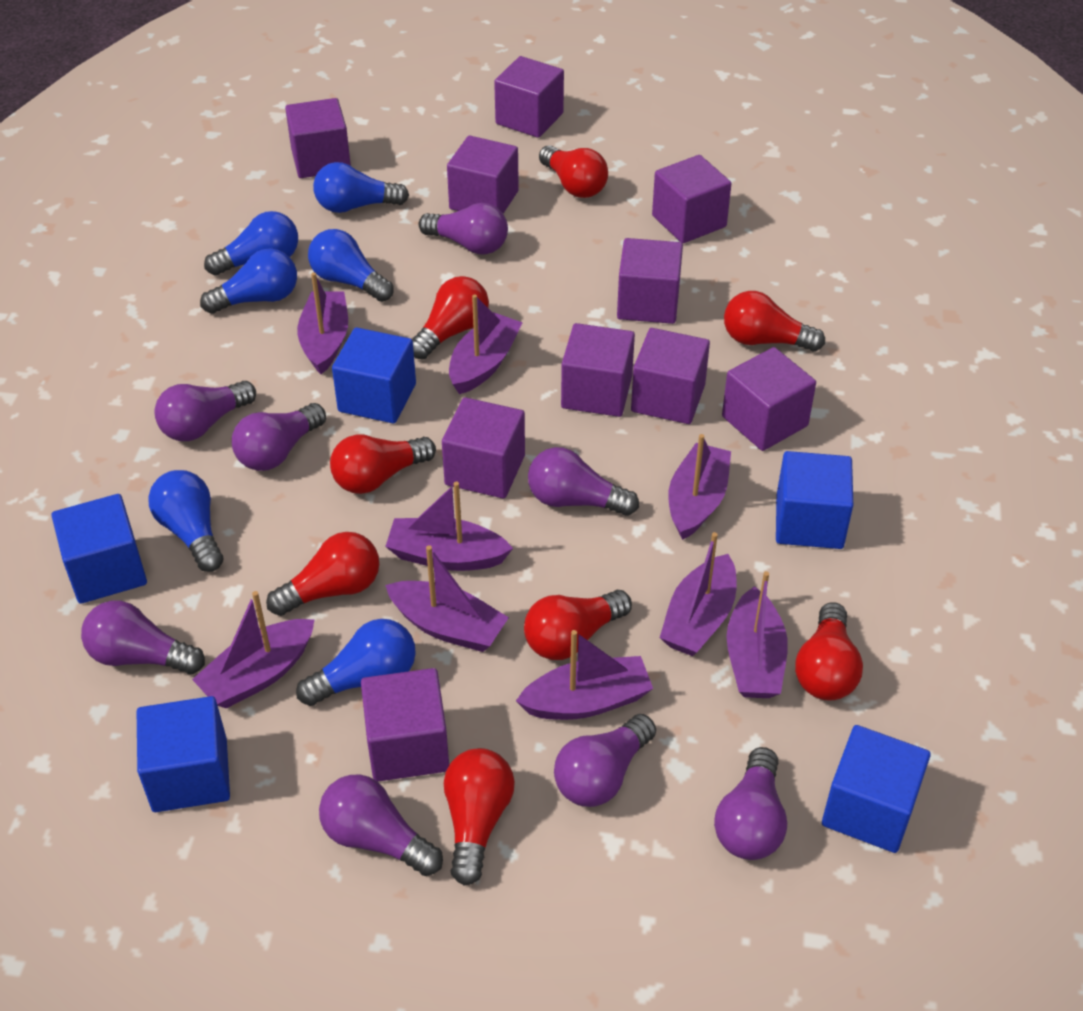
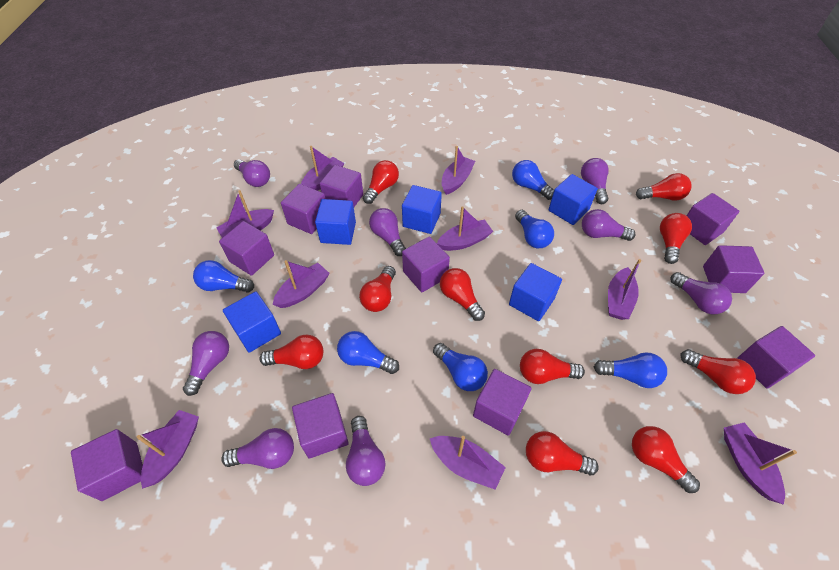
red light bulb: 8 -> 10

